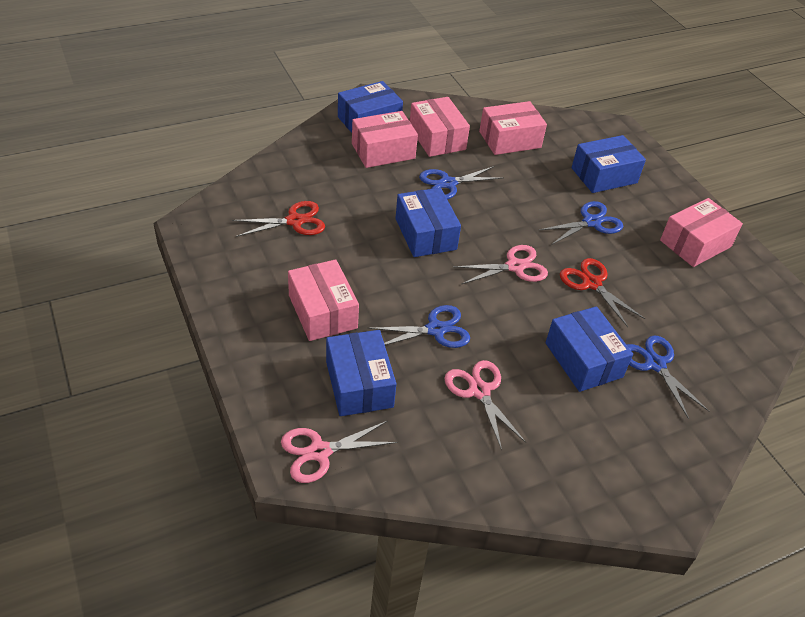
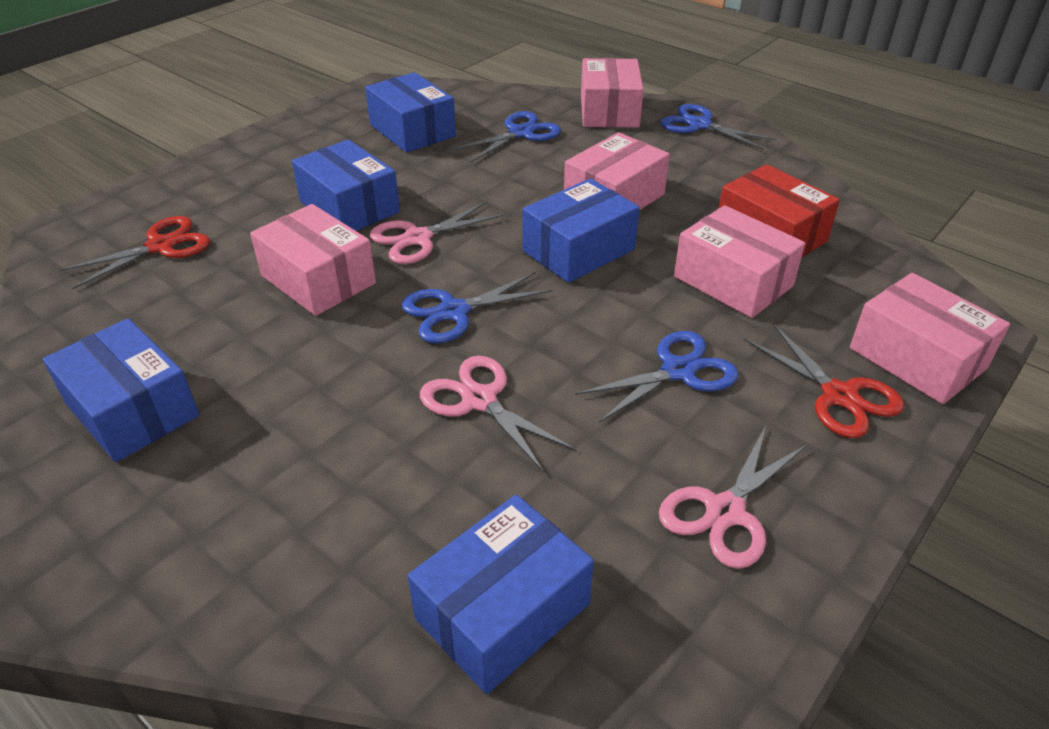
red box: 0 -> 1

